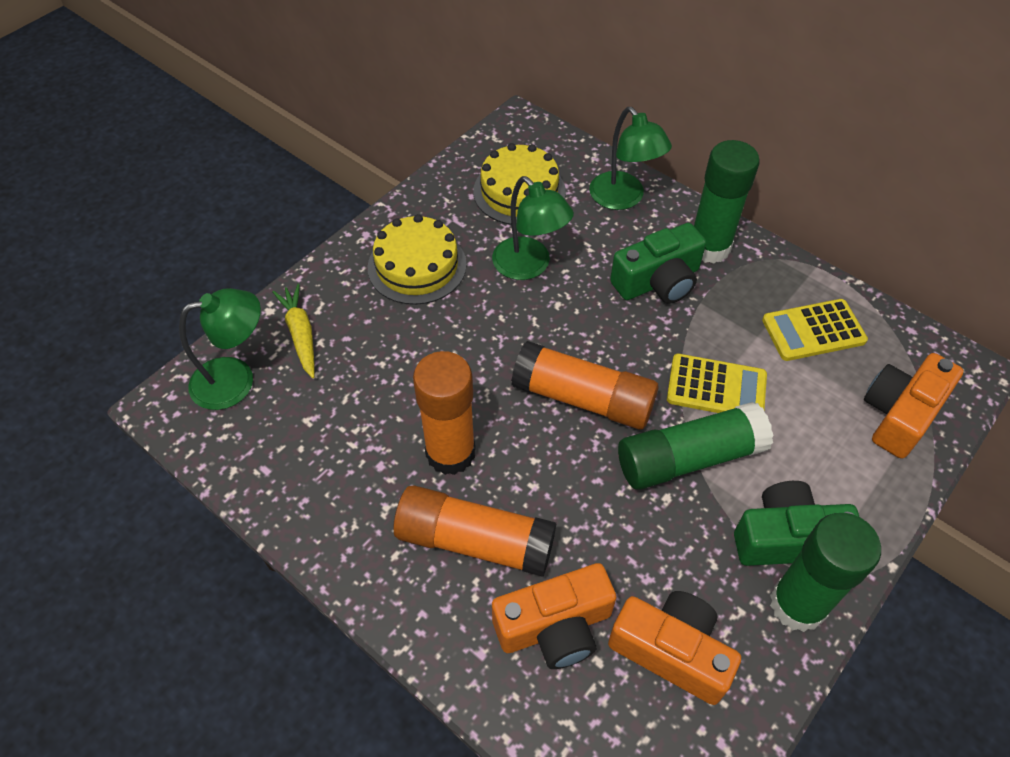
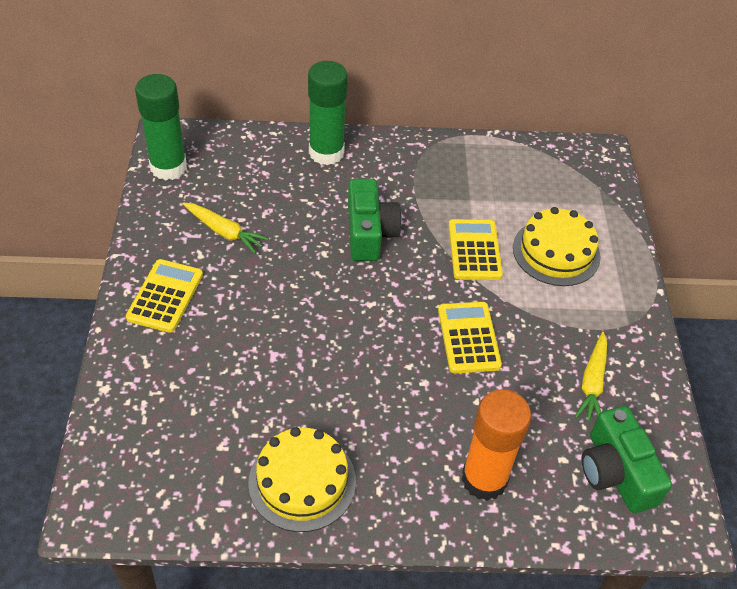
green glue stick: 3 -> 2
green lamp: 3 -> 0
orange camera: 3 -> 0
orange glue stick: 3 -> 1
yellow calculator: 2 -> 3
yellow carrot: 1 -> 2

